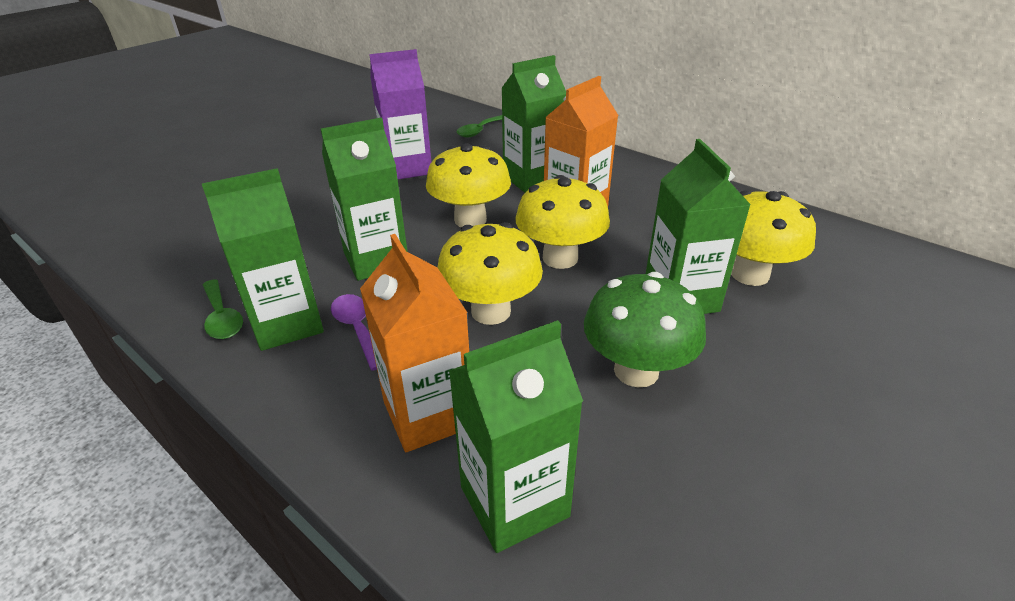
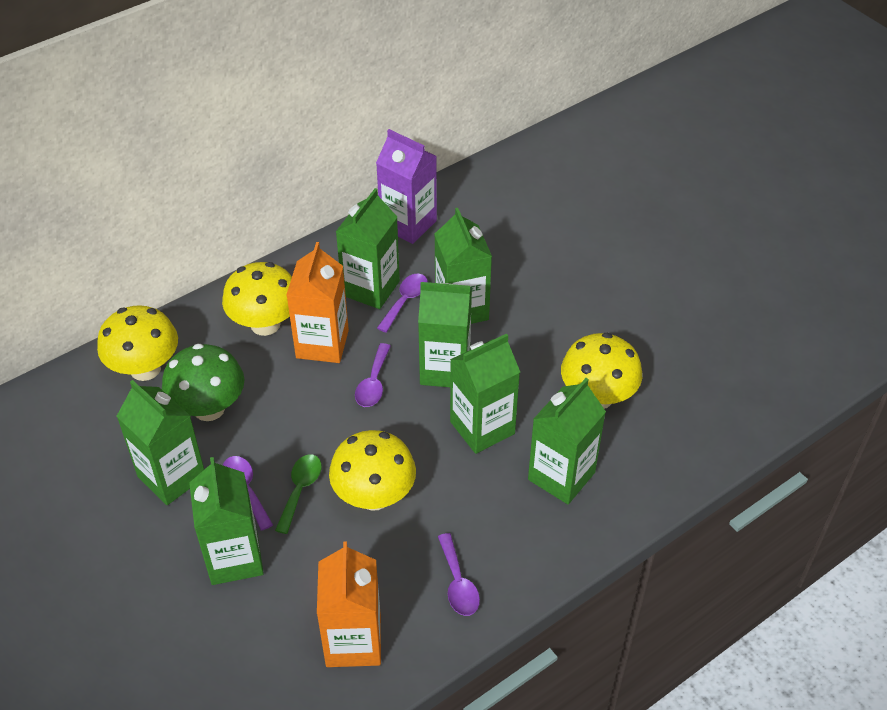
green carton: 5 -> 7
green spoon: 2 -> 1
purple spoon: 1 -> 4

